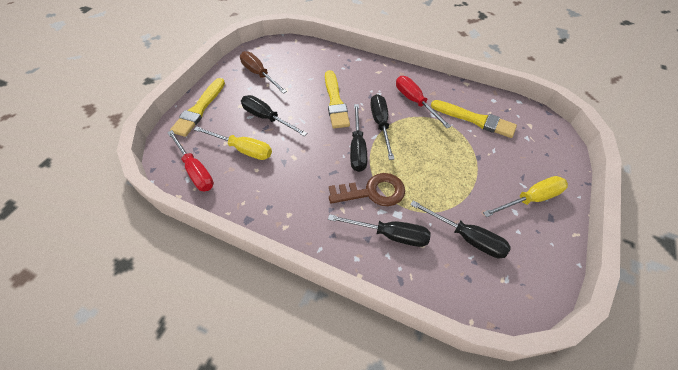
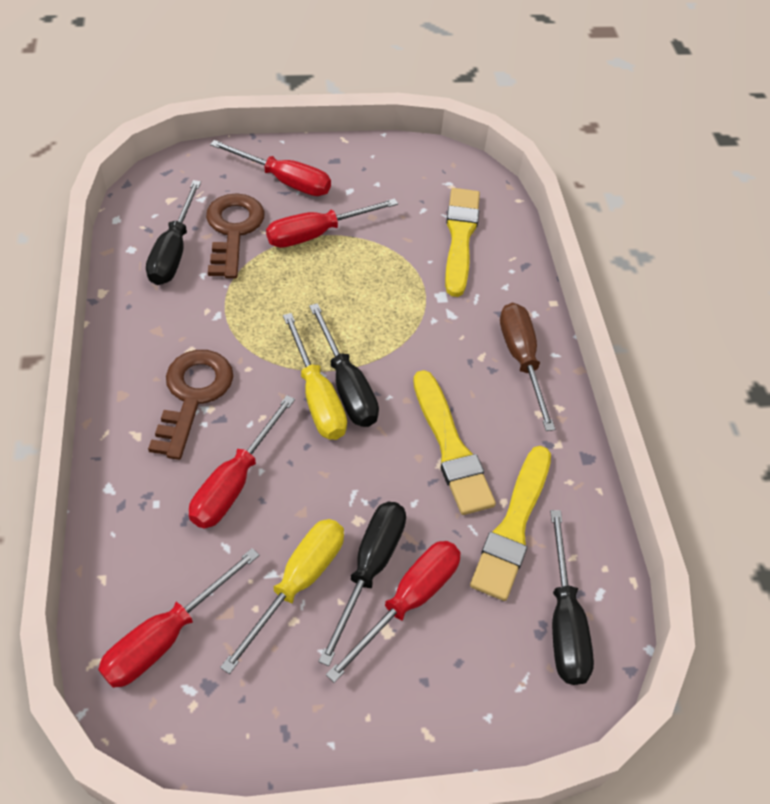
black screwdriver: 5 -> 4
brown key: 1 -> 2
red screwdriver: 2 -> 5

